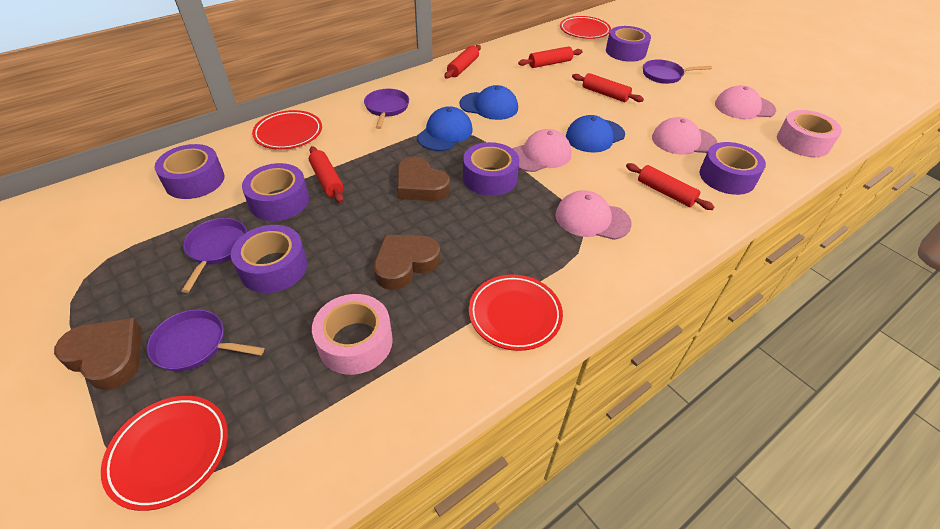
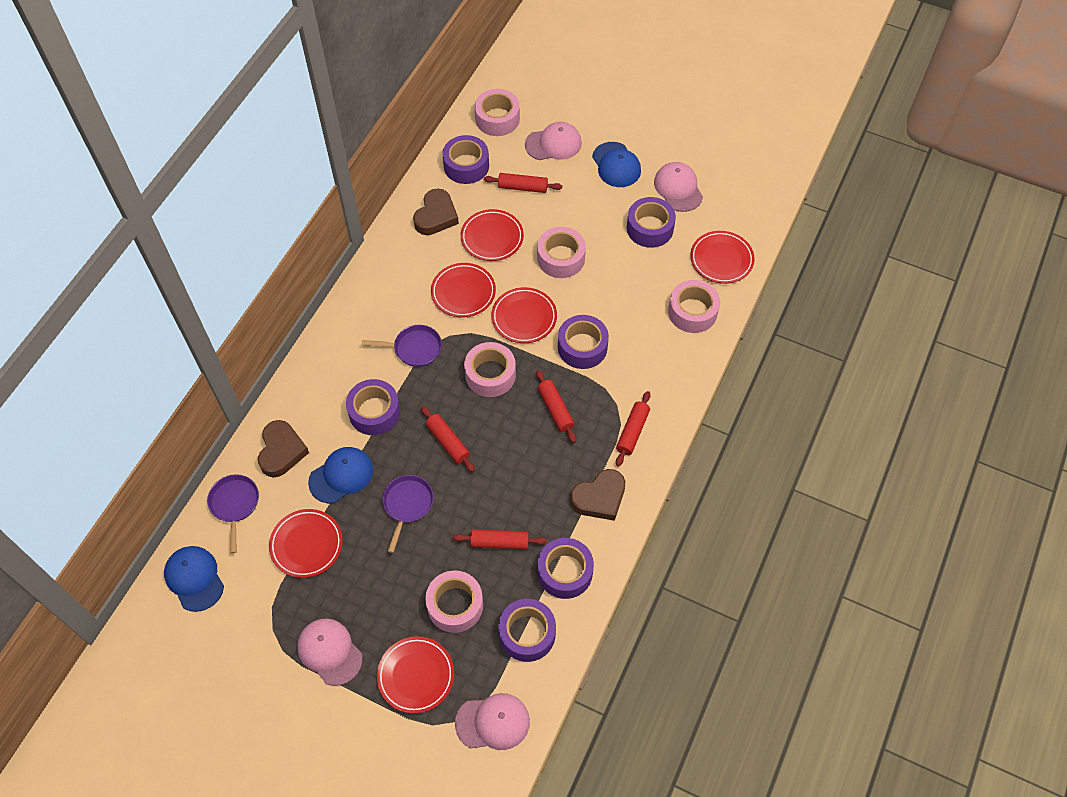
pink tape: 2 -> 5
purple pan: 4 -> 3
red plate: 4 -> 6

